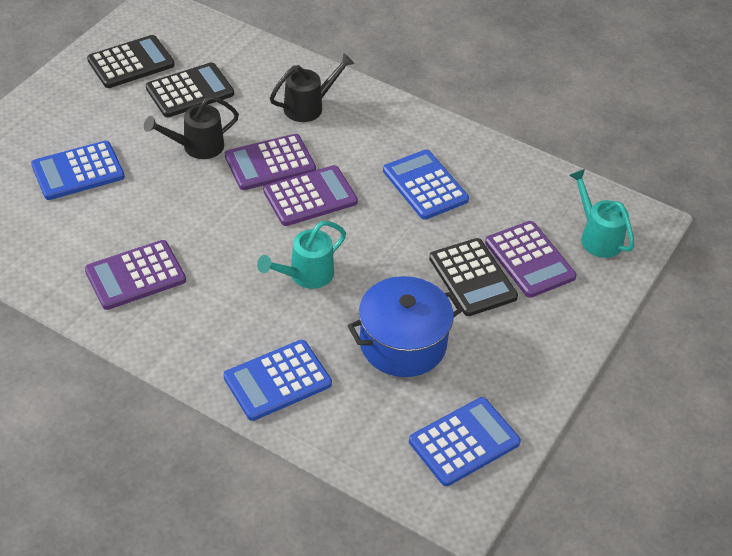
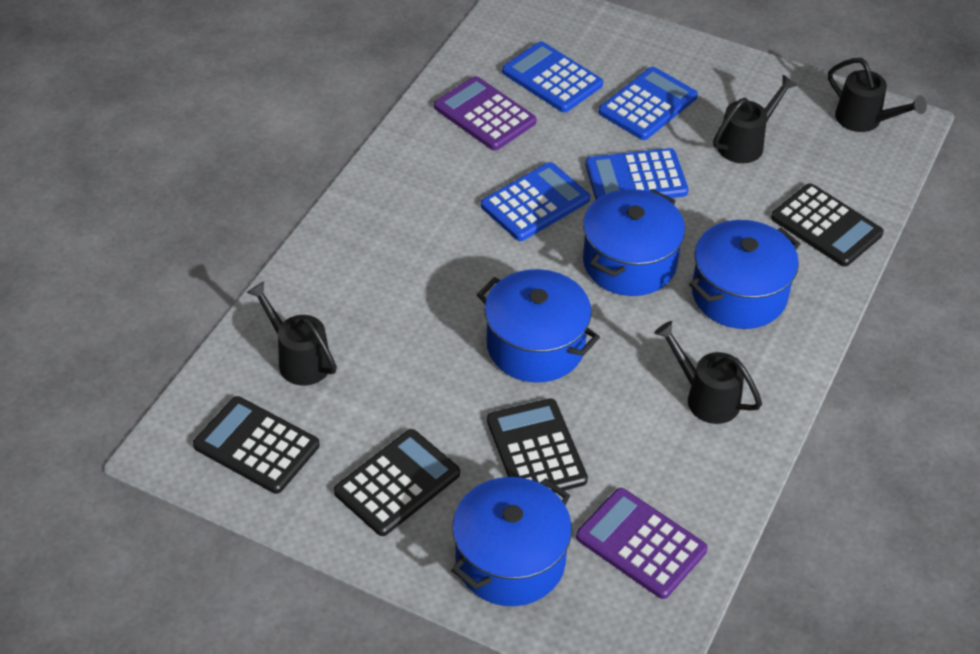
black calculator: 3 -> 4
black watering can: 2 -> 4
blue pot: 1 -> 4
purple calculator: 4 -> 2
turquoise watering can: 2 -> 0

